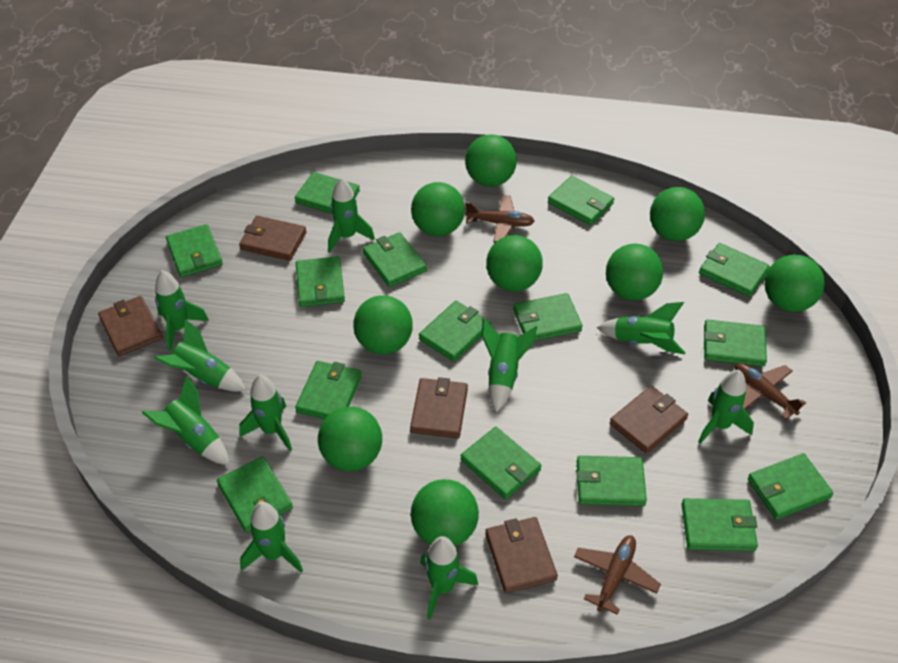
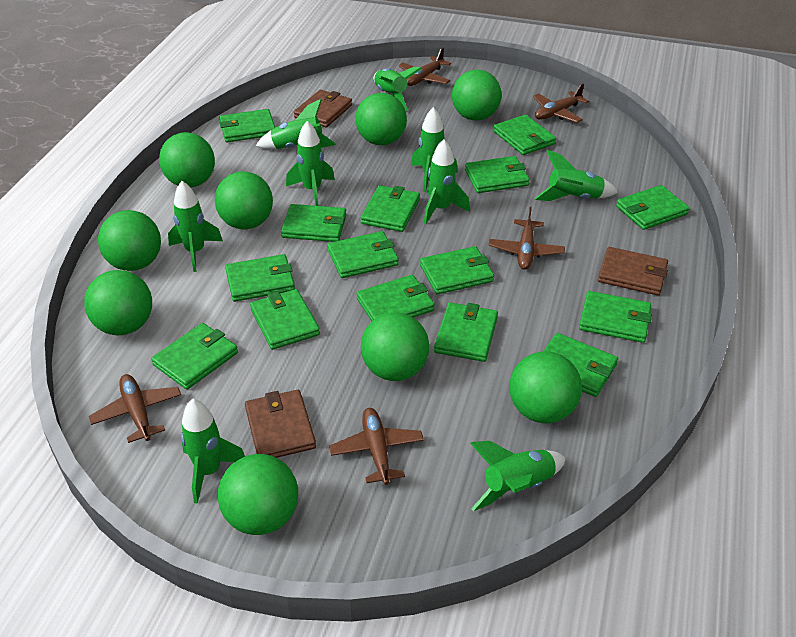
brown plane: 3 -> 5
brown wallet: 5 -> 3
green rocket: 10 -> 9

